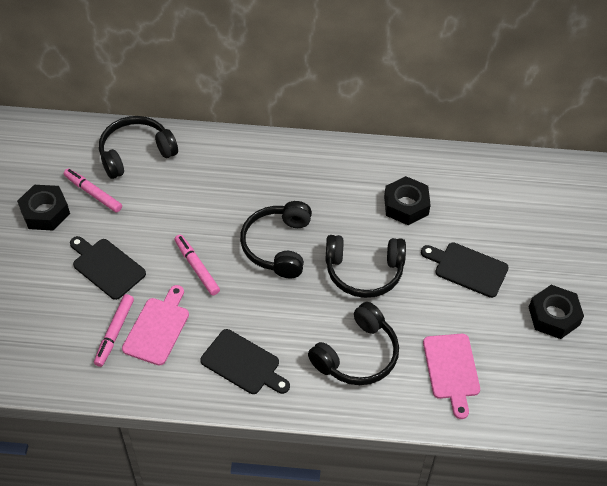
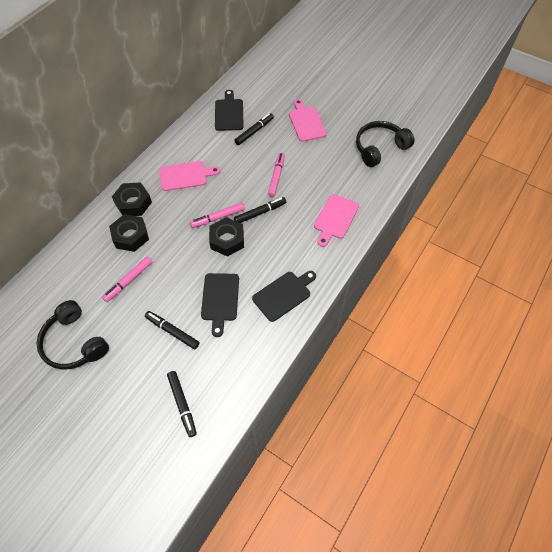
black headphones: 4 -> 2
black marker: 0 -> 4
pink cutting board: 2 -> 3

